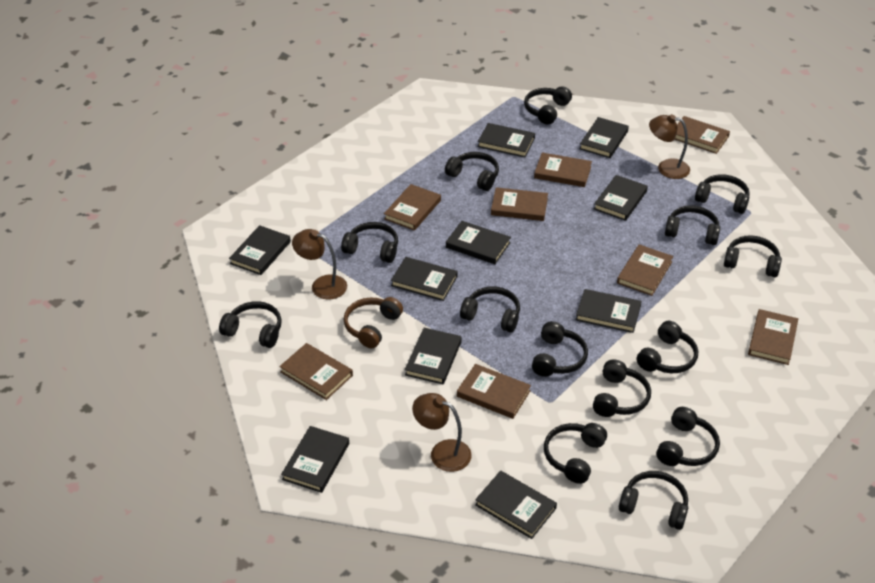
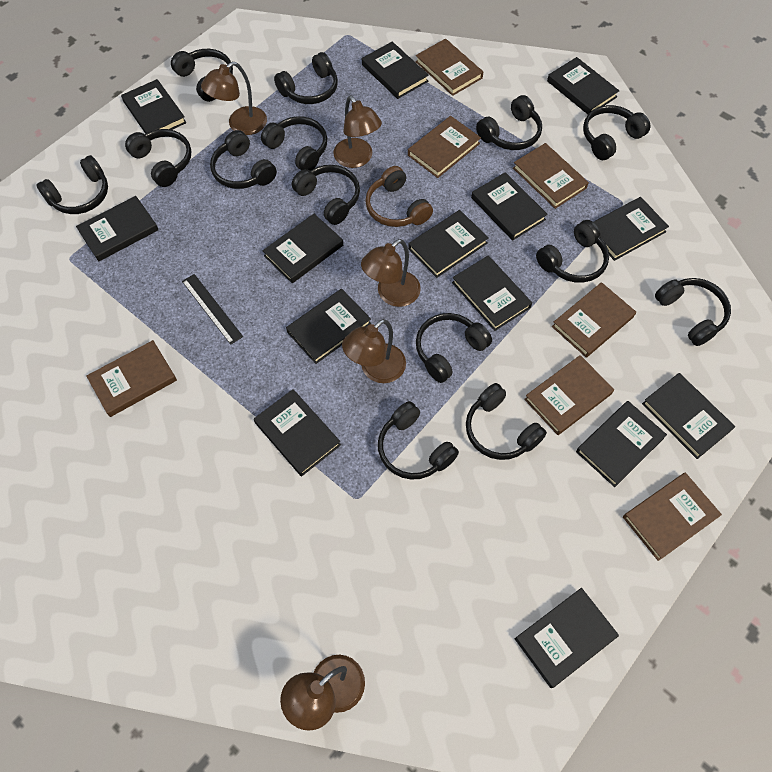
black book: 10 -> 14
black ruler: 0 -> 1
brown book: 8 -> 7
brown lamp: 3 -> 5

